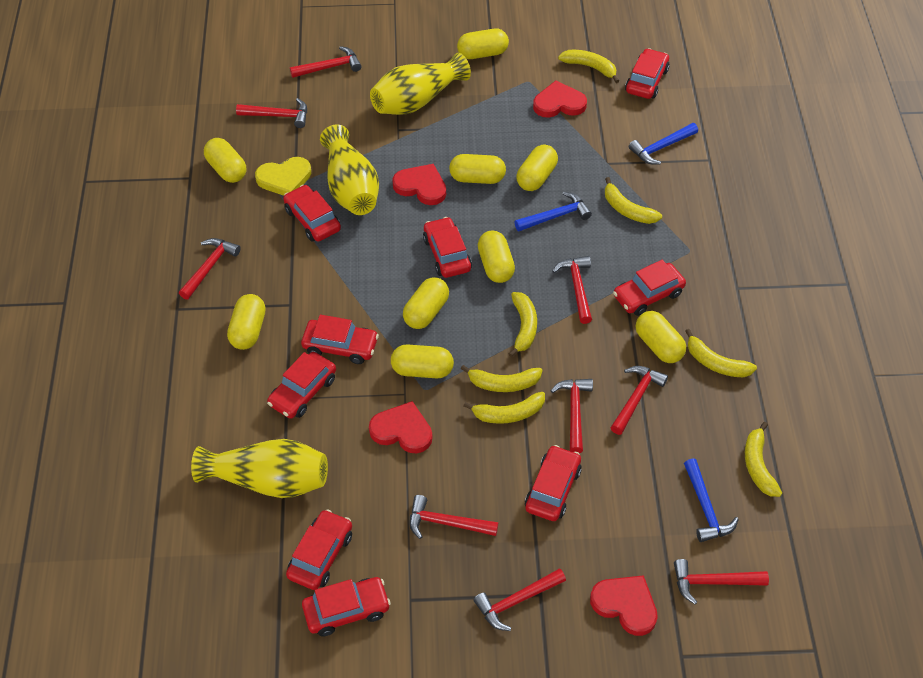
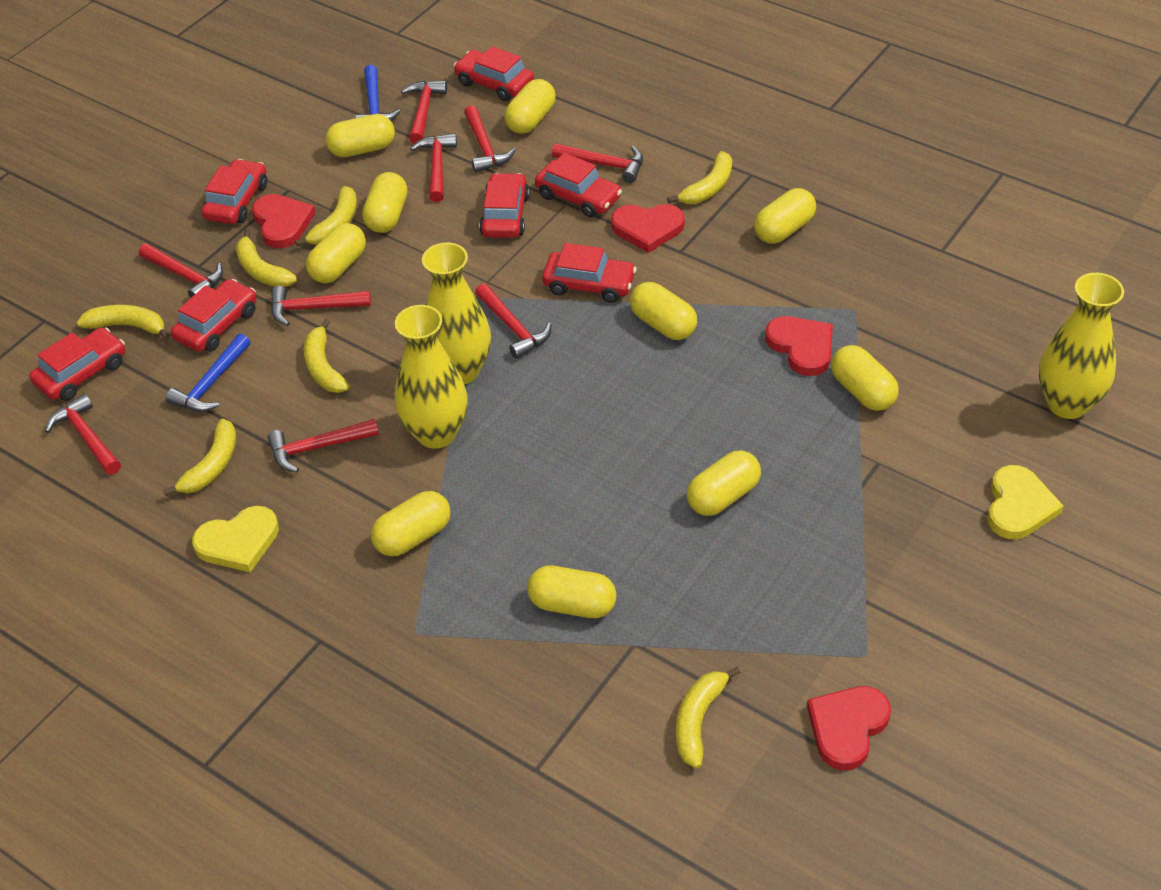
blue hammer: 3 -> 2
red car: 9 -> 7
yellow capsule: 9 -> 10
yellow heart: 1 -> 2

